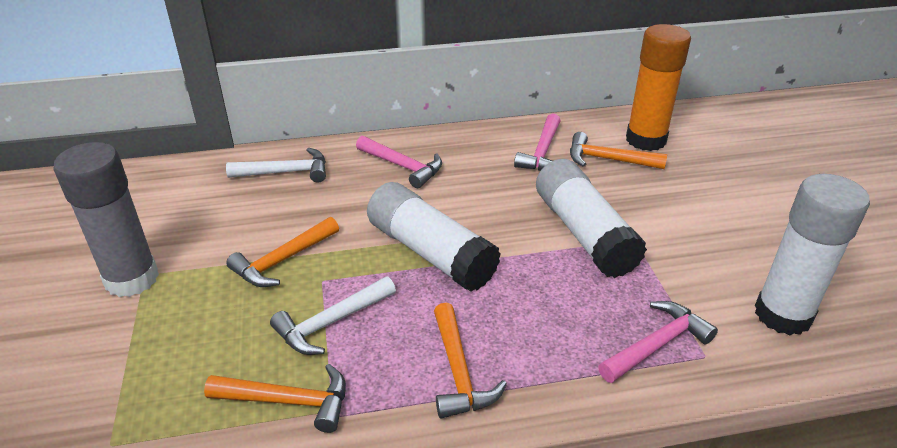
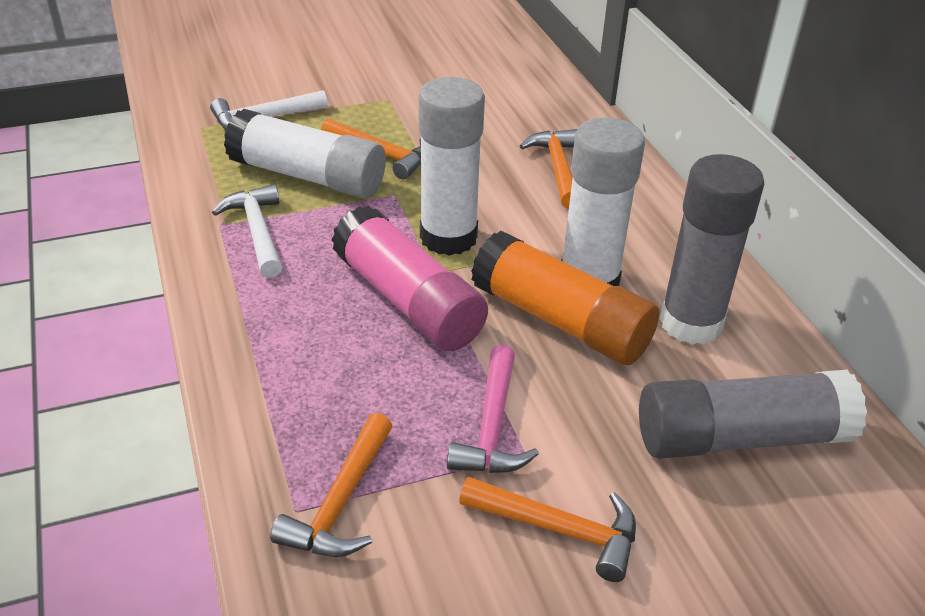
grey glue stick: 1 -> 2
pink glue stick: 0 -> 1
pink hammer: 3 -> 1

